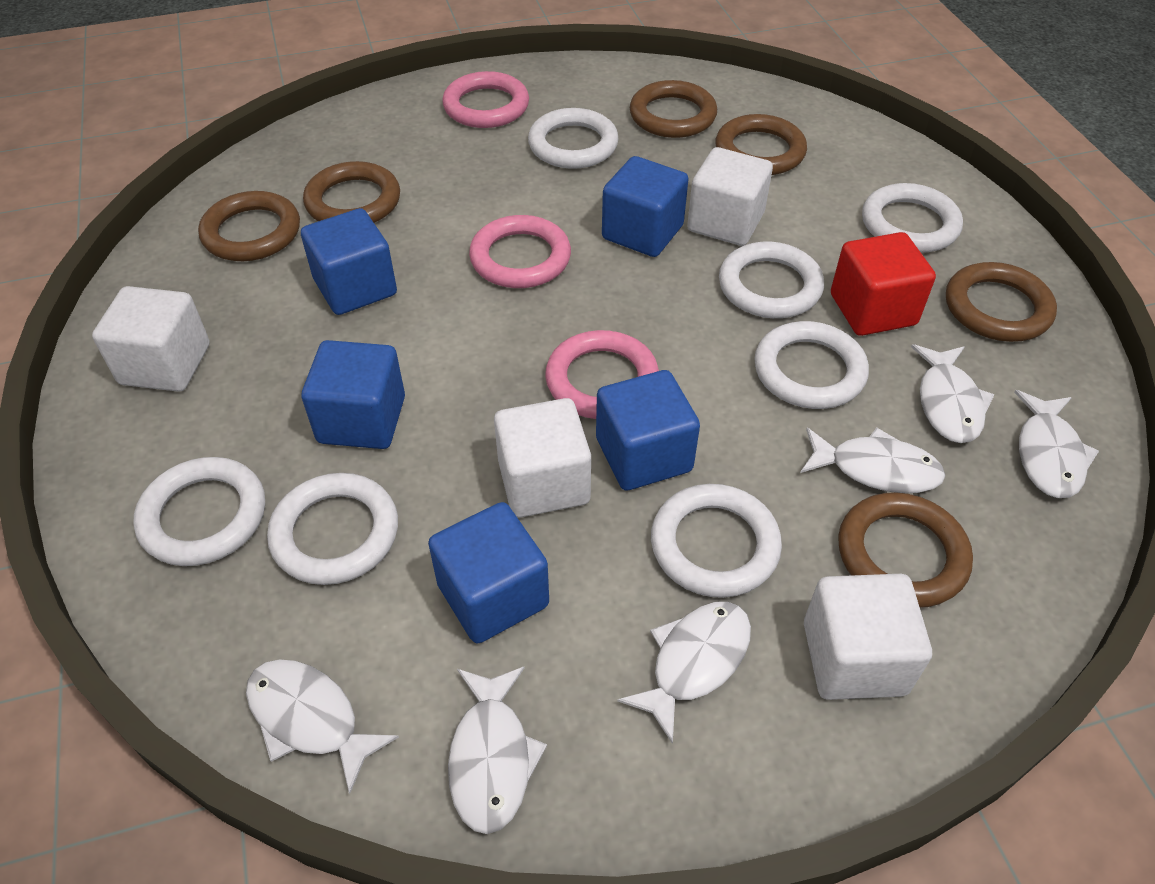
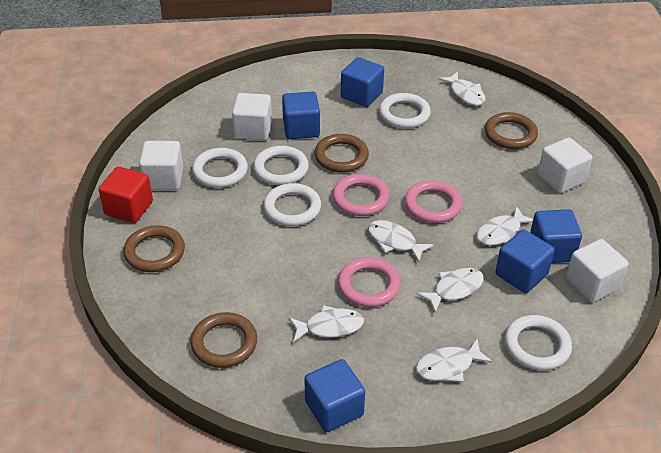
brown ring: 6 -> 4
white ring: 7 -> 5

